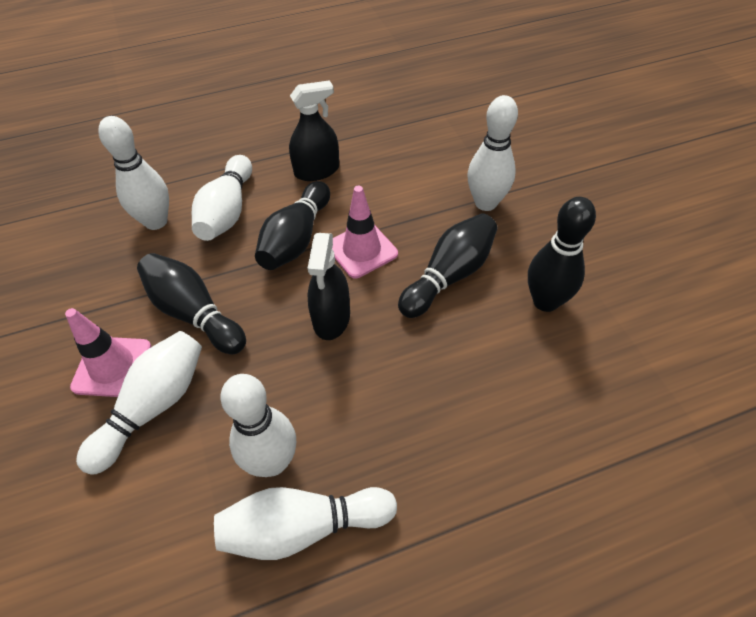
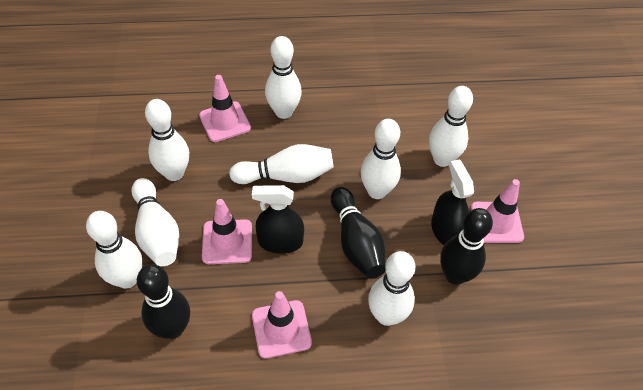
black bowling pin: 4 -> 3
pink traffic cone: 2 -> 4
white bowling pin: 6 -> 8

